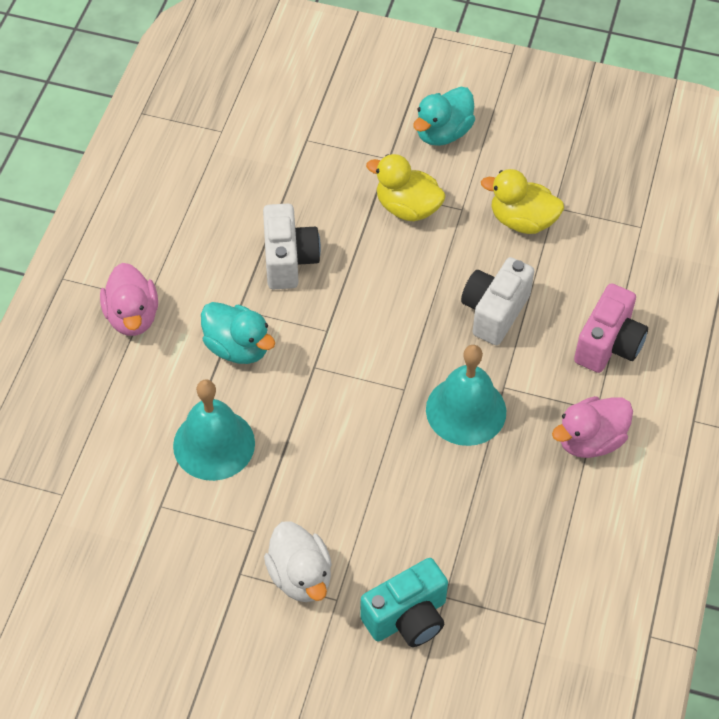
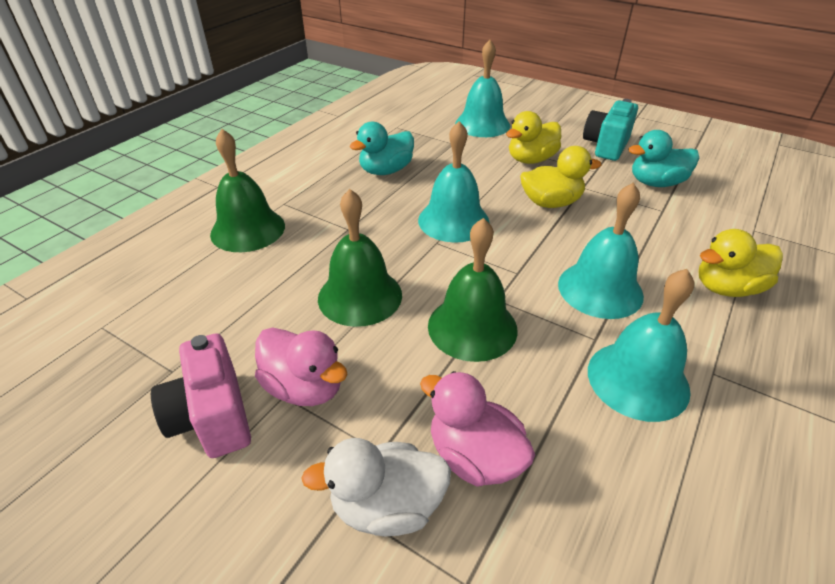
green bell: 0 -> 3
turquoise bell: 2 -> 4
white camera: 2 -> 0
yellow duck: 2 -> 3

